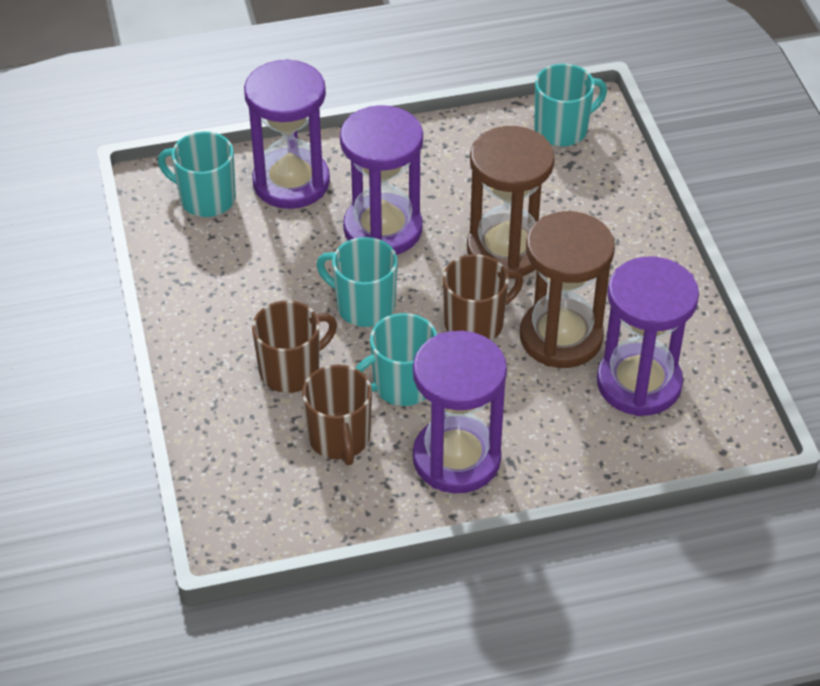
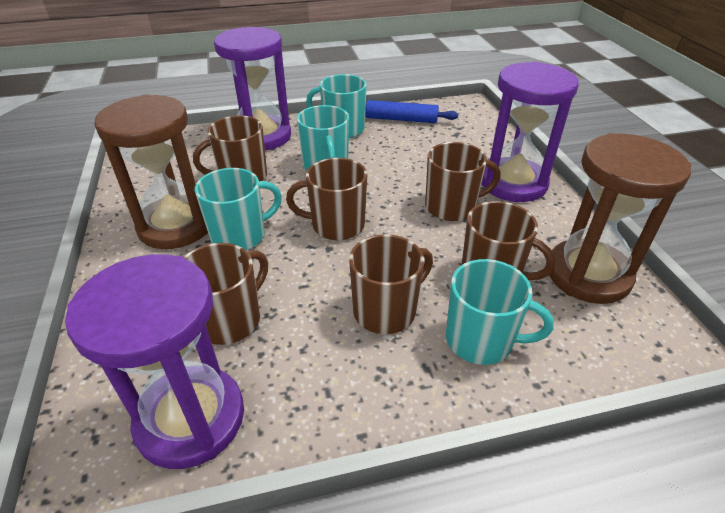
blue rolling pin: 0 -> 1
brown mug: 3 -> 6
purple hourglass: 4 -> 3

